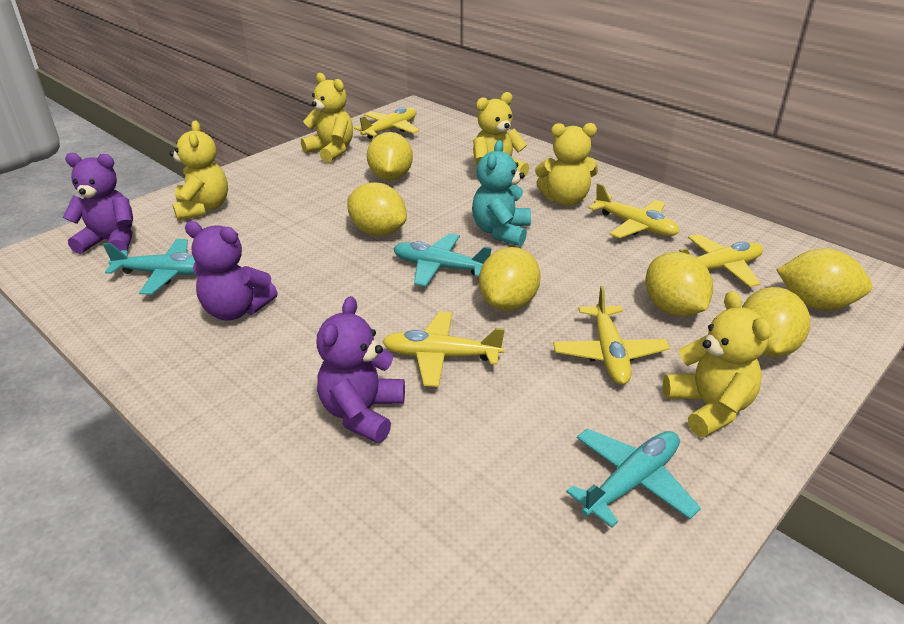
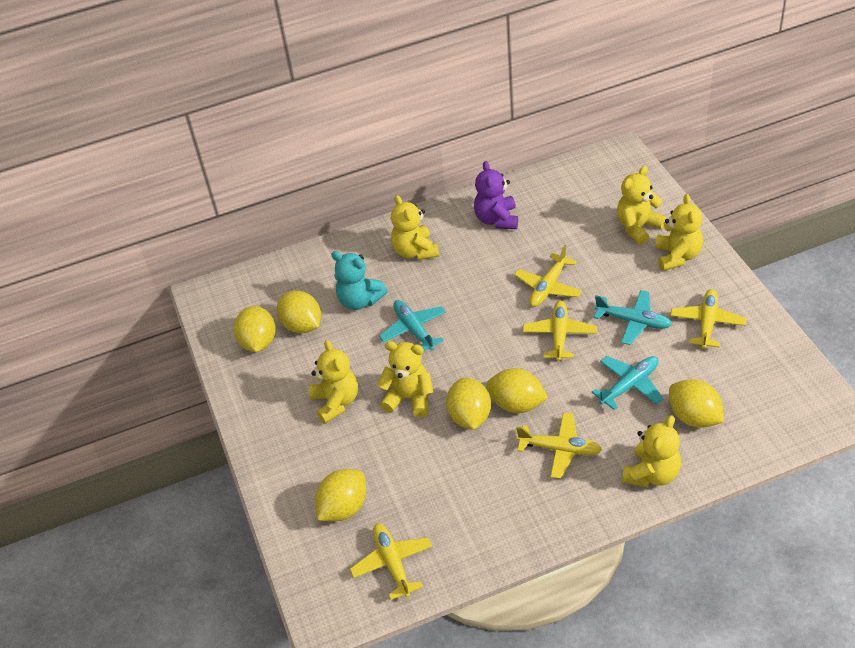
purple teddy bear: 3 -> 1
yellow teddy bear: 5 -> 6

